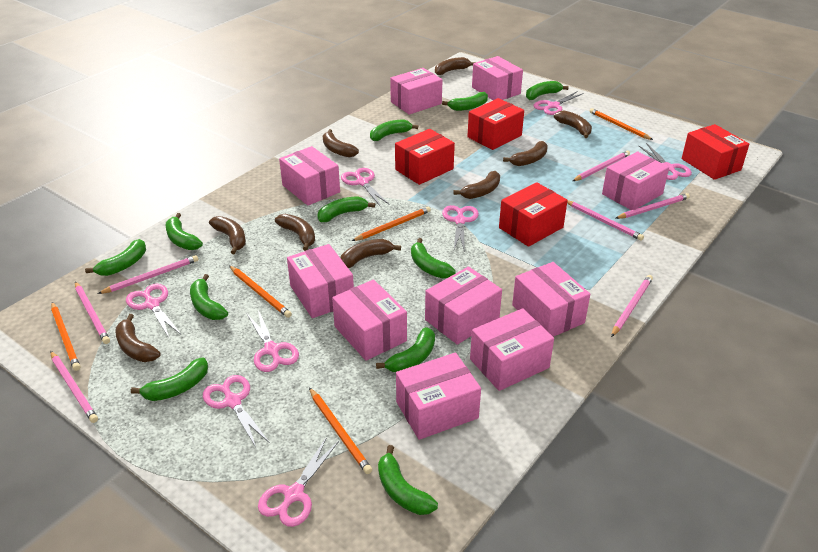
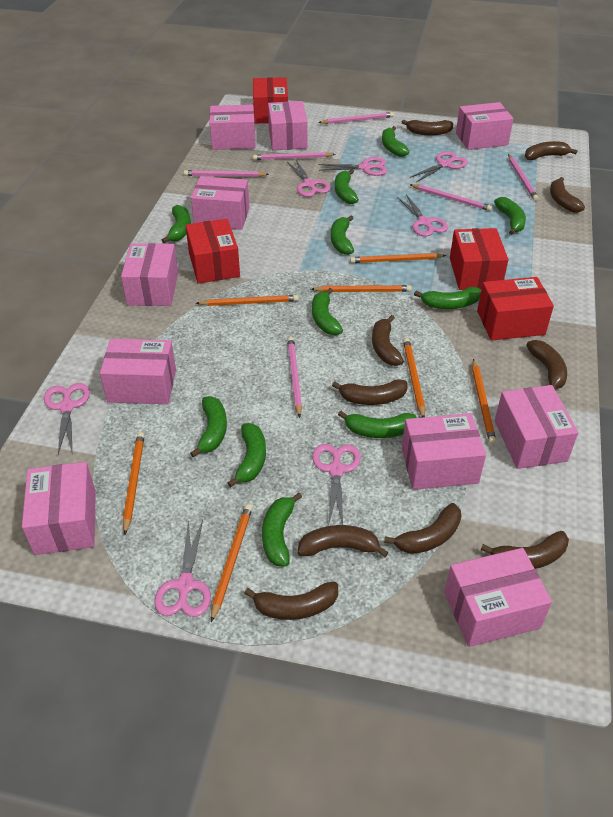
brown banana: 9 -> 10
orange pencil: 5 -> 7
pink pencil: 7 -> 6
pink scissors: 8 -> 7

